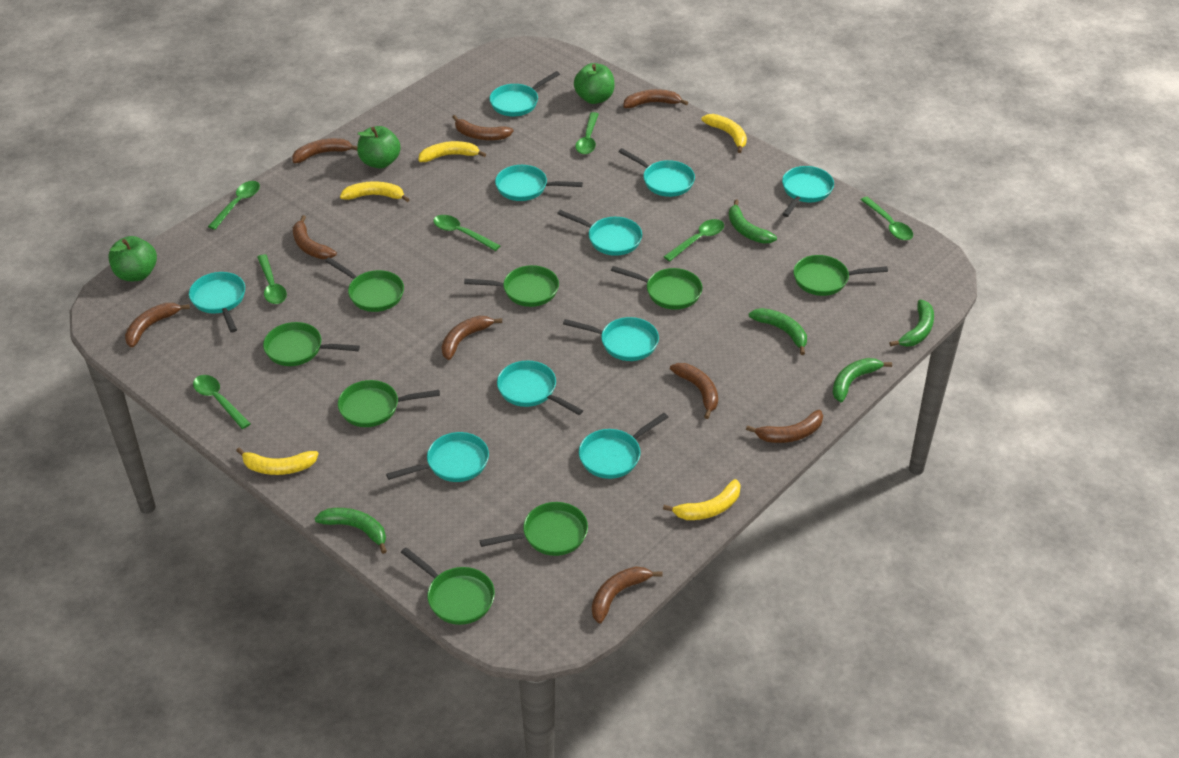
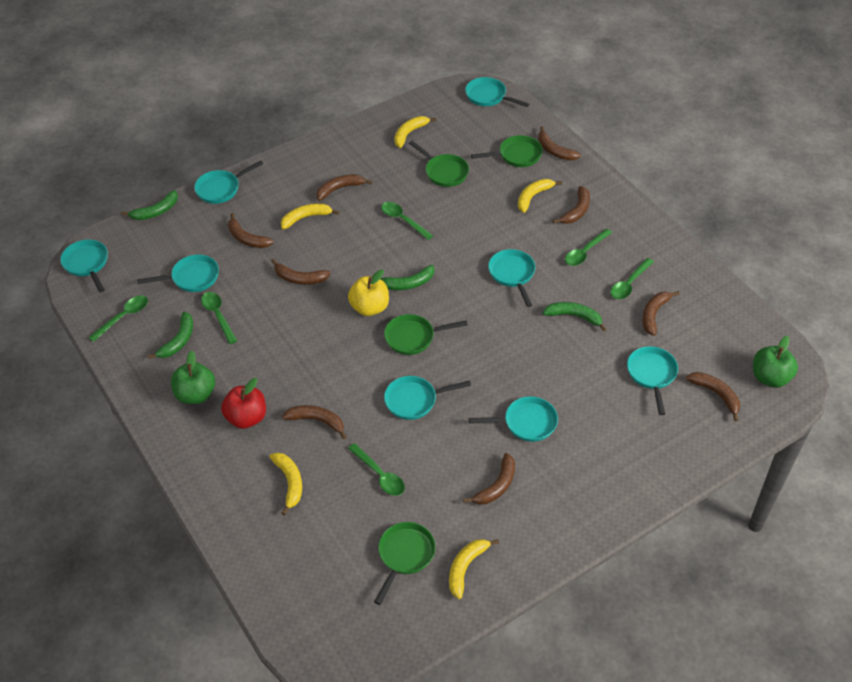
green apple: 3 -> 2
green banana: 5 -> 4
green pan: 8 -> 4
green spoon: 7 -> 6
red apple: 0 -> 1
turquoise pan: 10 -> 8
yellow apple: 0 -> 1

